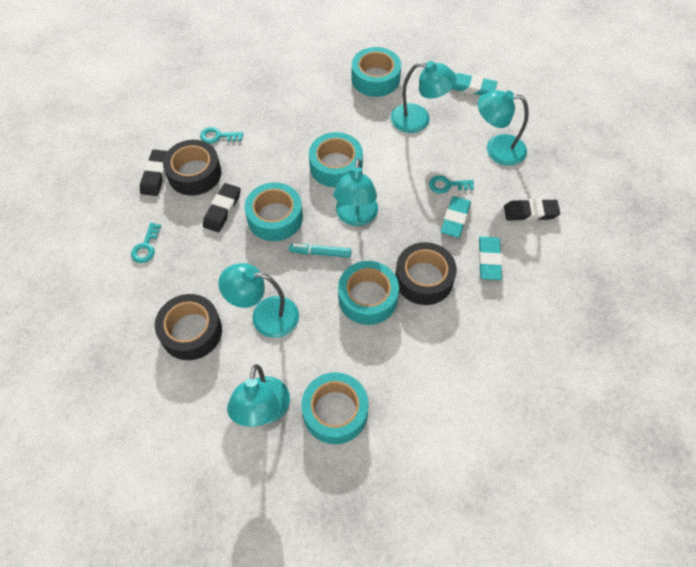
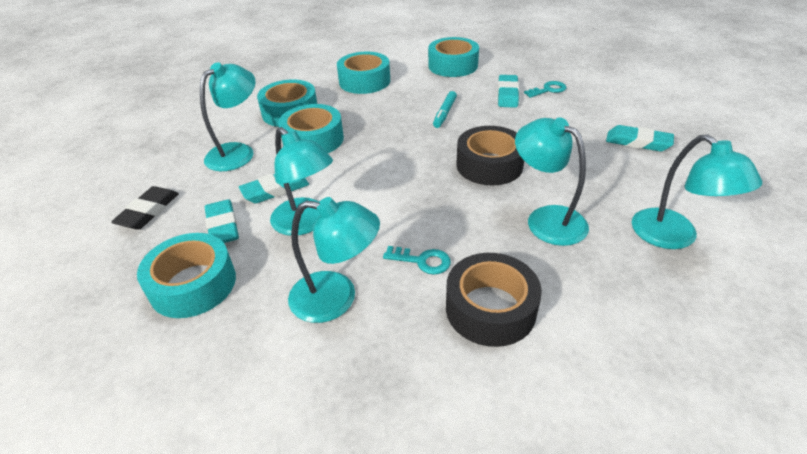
black eraser: 3 -> 1
black tape: 3 -> 2
turquoise eraser: 3 -> 4
turquoise key: 3 -> 2

